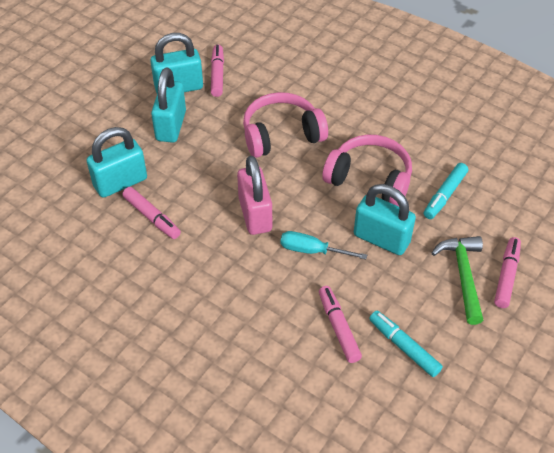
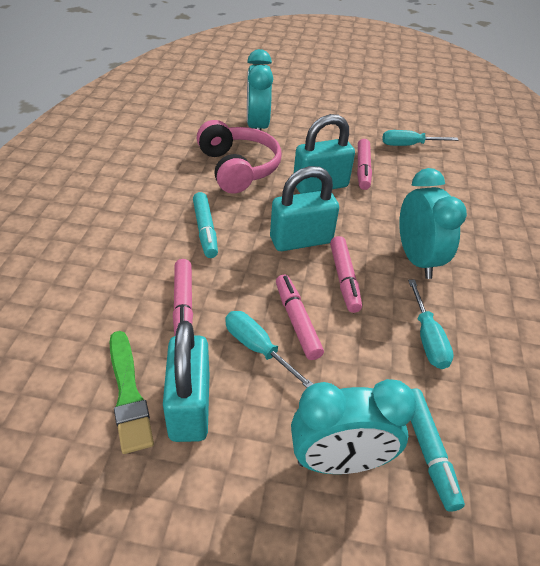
green brush: 0 -> 1
green hammer: 1 -> 0
pink headphones: 2 -> 1
pink padlock: 1 -> 0
turquoise clock: 0 -> 3
turquoise padlock: 4 -> 3
turquoise screwdriver: 1 -> 3

